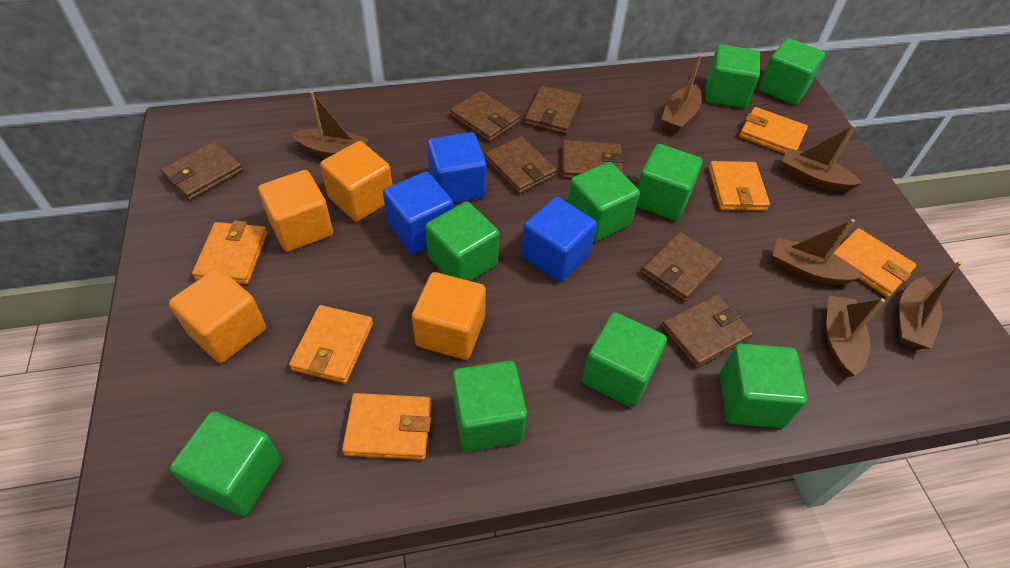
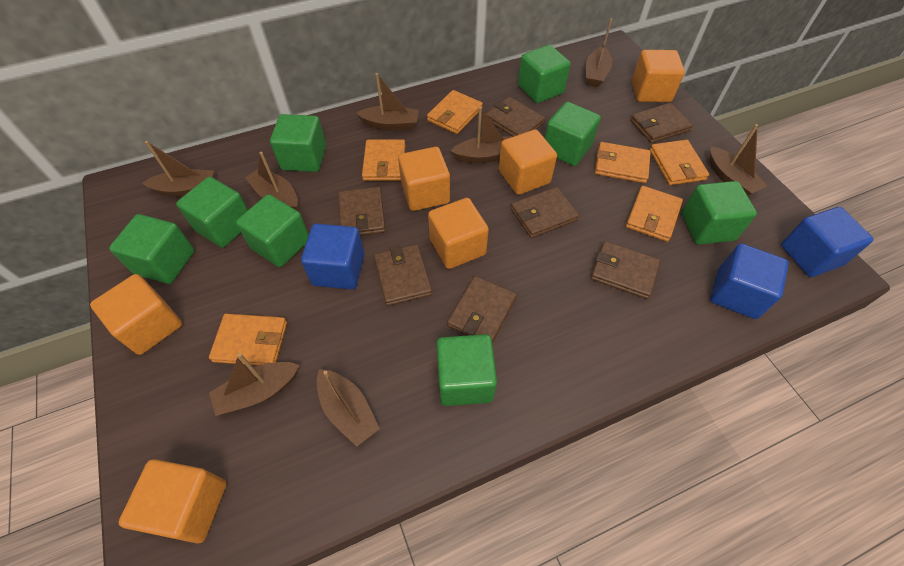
brown boat: 6 -> 8
green cube: 9 -> 8
orange cube: 4 -> 6

